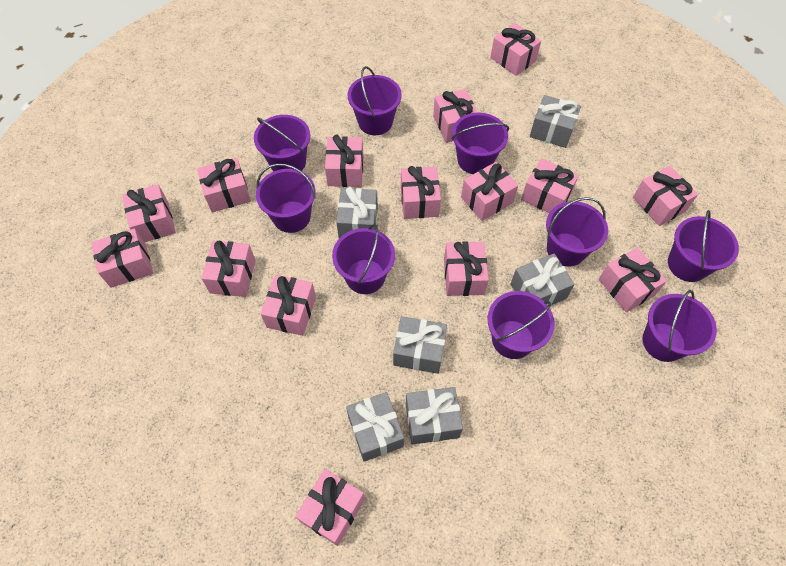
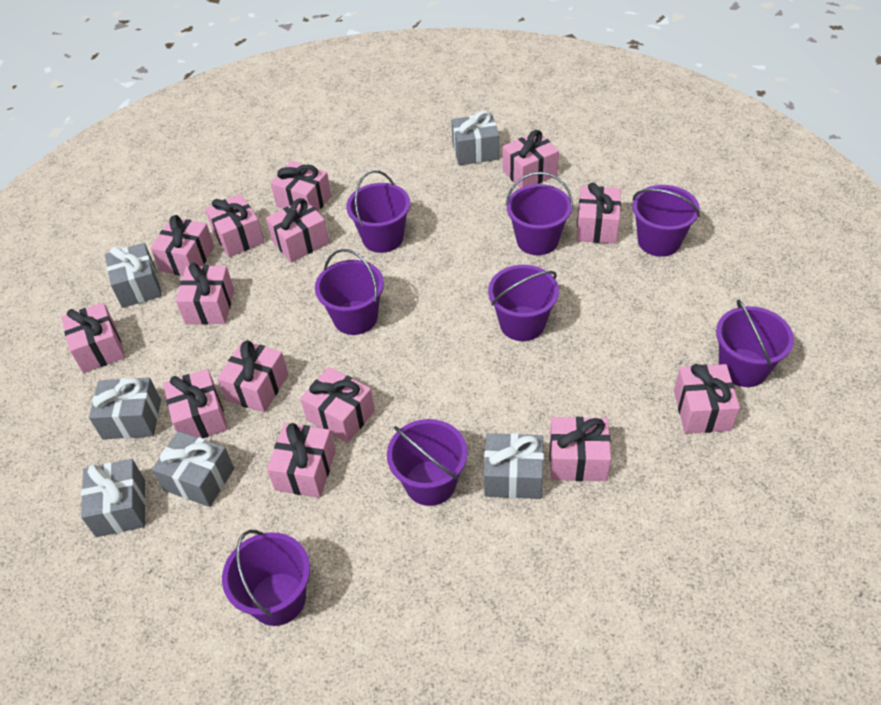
pink gift: 15 -> 14
purple bucket: 9 -> 8

